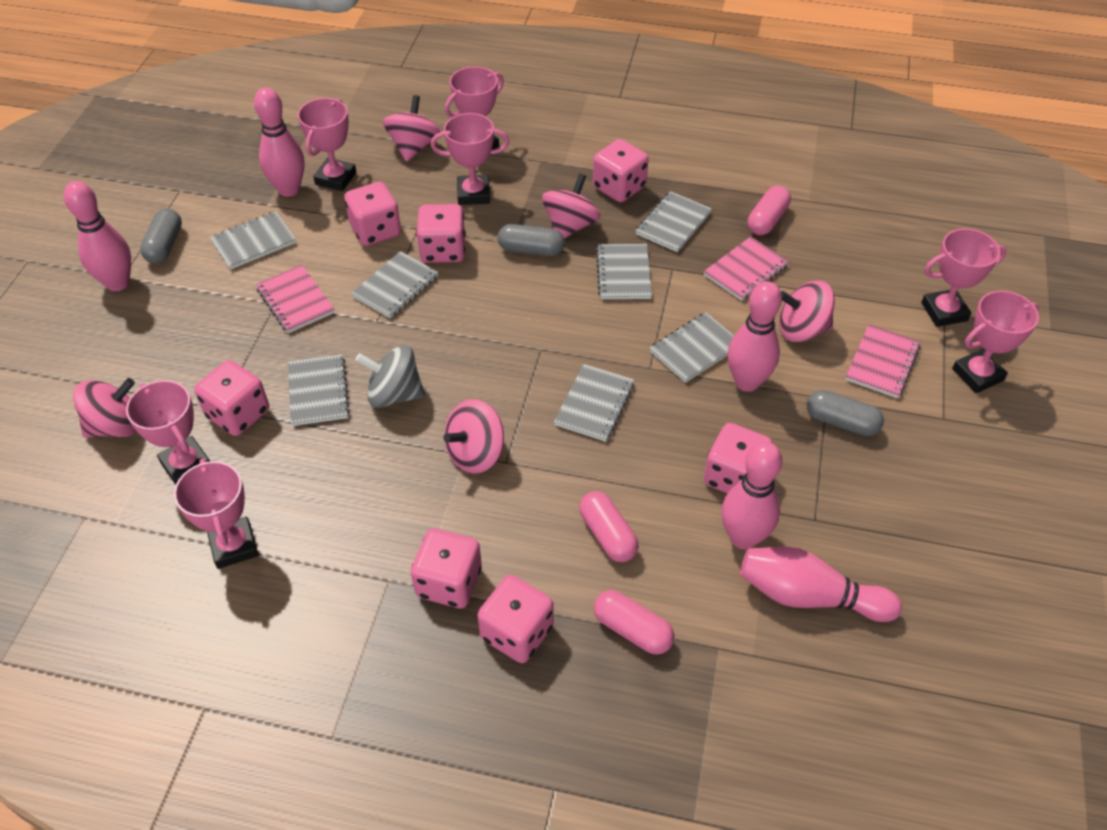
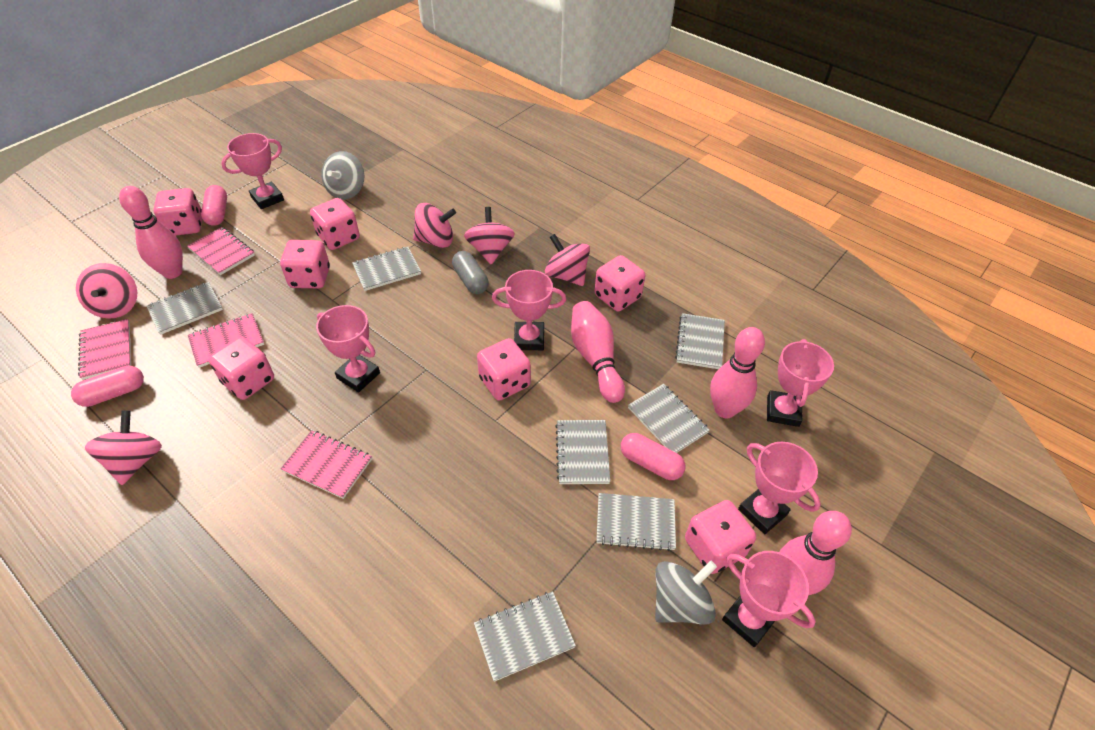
grey capsule: 3 -> 1
grey spinning top: 1 -> 2
pink bowling pin: 5 -> 4
pink notebook: 3 -> 4
pink trophy: 7 -> 6

